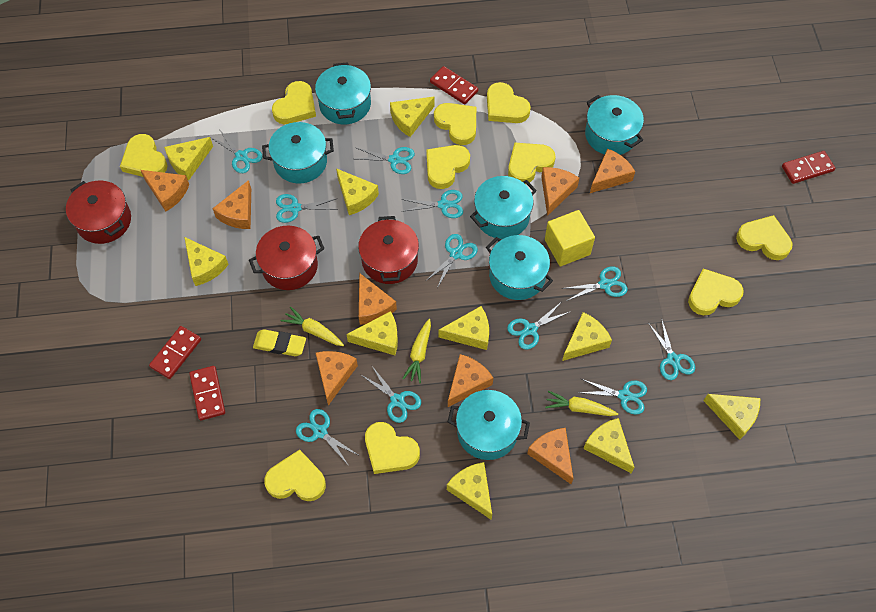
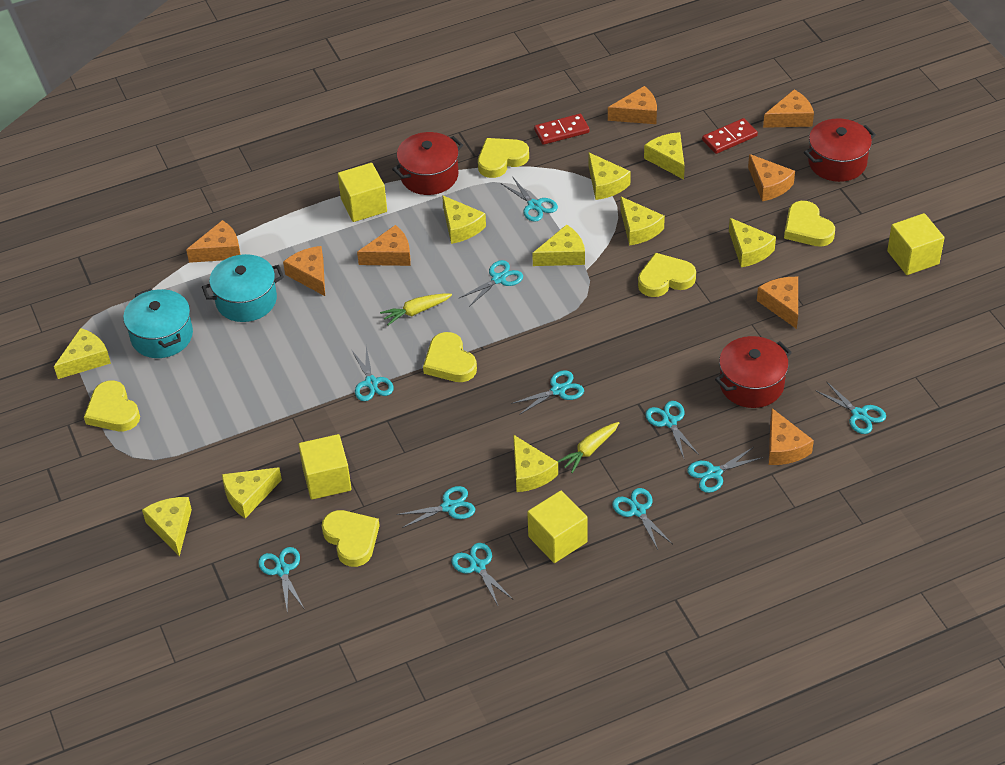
red domino: 4 -> 2
turquoise pot: 6 -> 2
yellow carrot: 3 -> 2
yellow cube: 1 -> 4
yellow eraser: 1 -> 0
yellow heart: 10 -> 6

